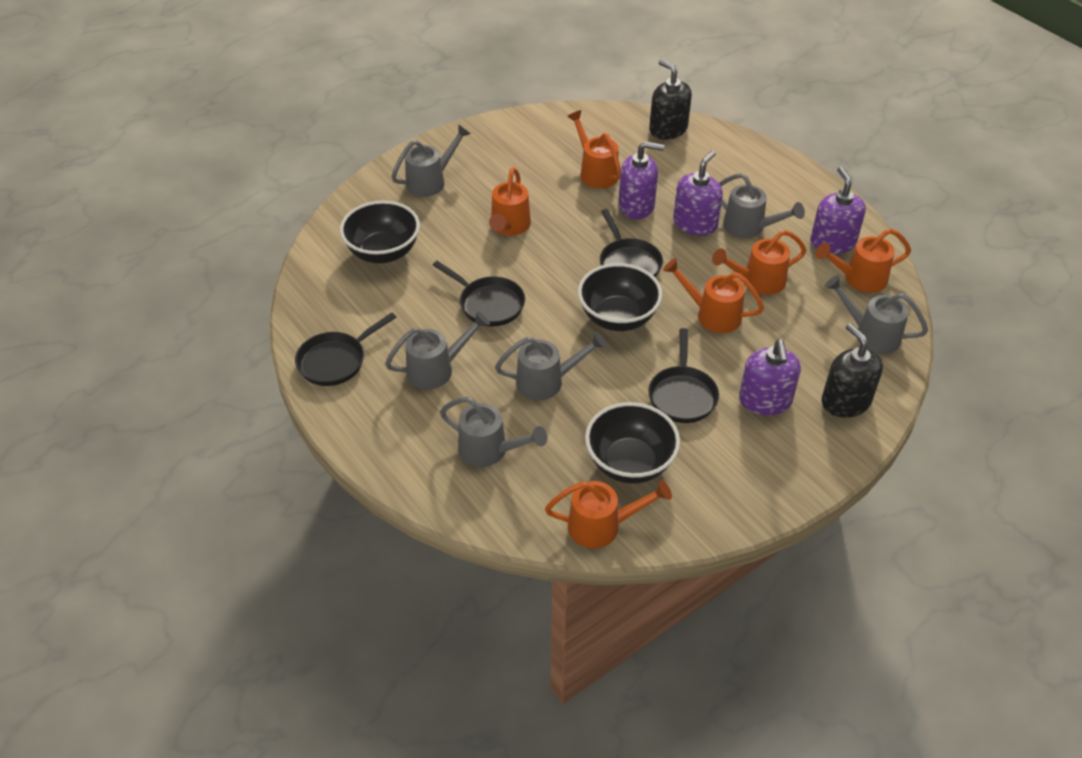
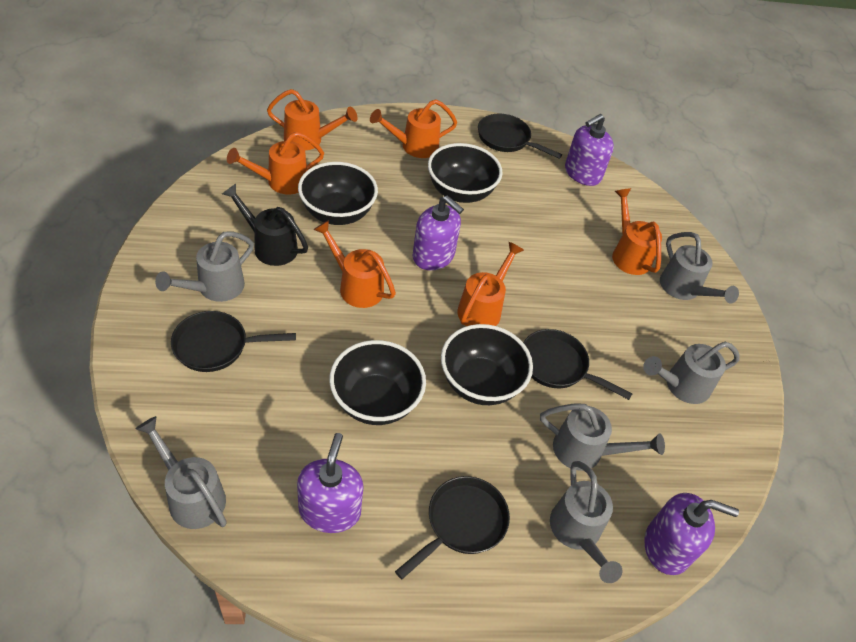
black bowl: 3 -> 4
black soap dispenser: 2 -> 0
black watering can: 0 -> 1

